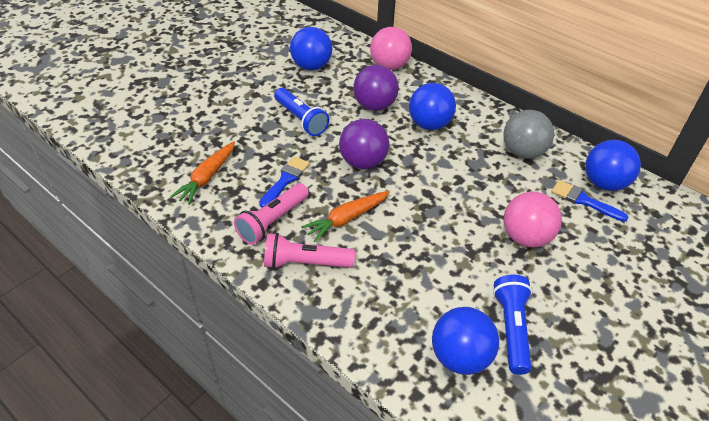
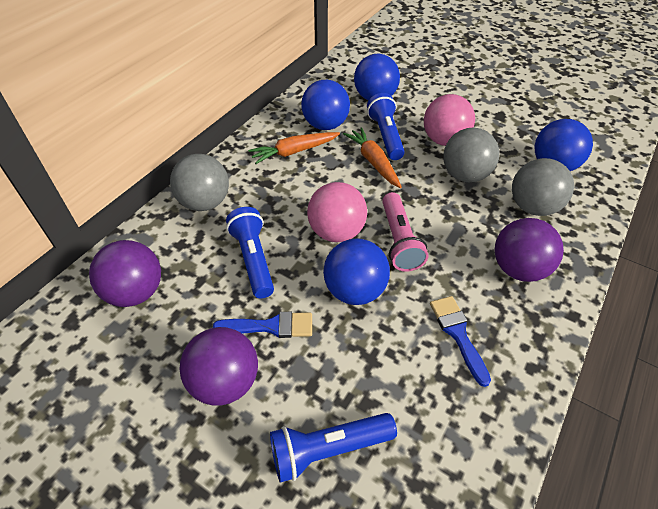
blue flashlight: 2 -> 3
grey ball: 1 -> 3
pink flashlight: 2 -> 1
purple ball: 2 -> 3

